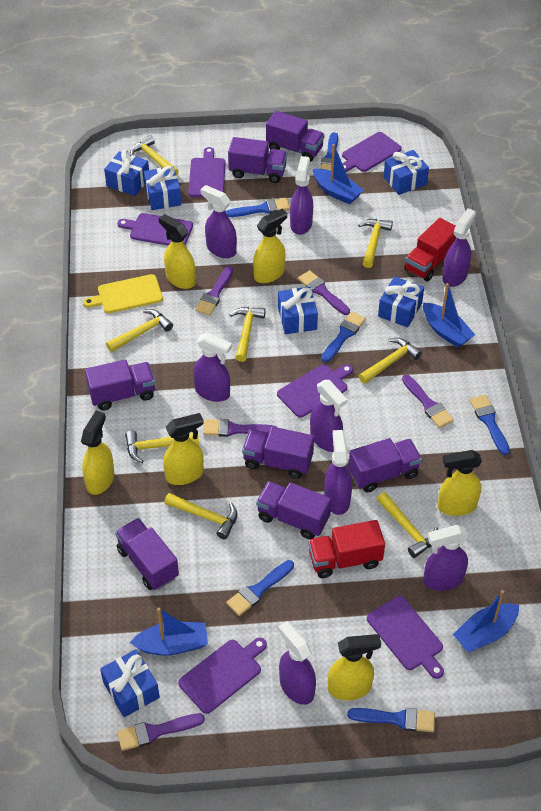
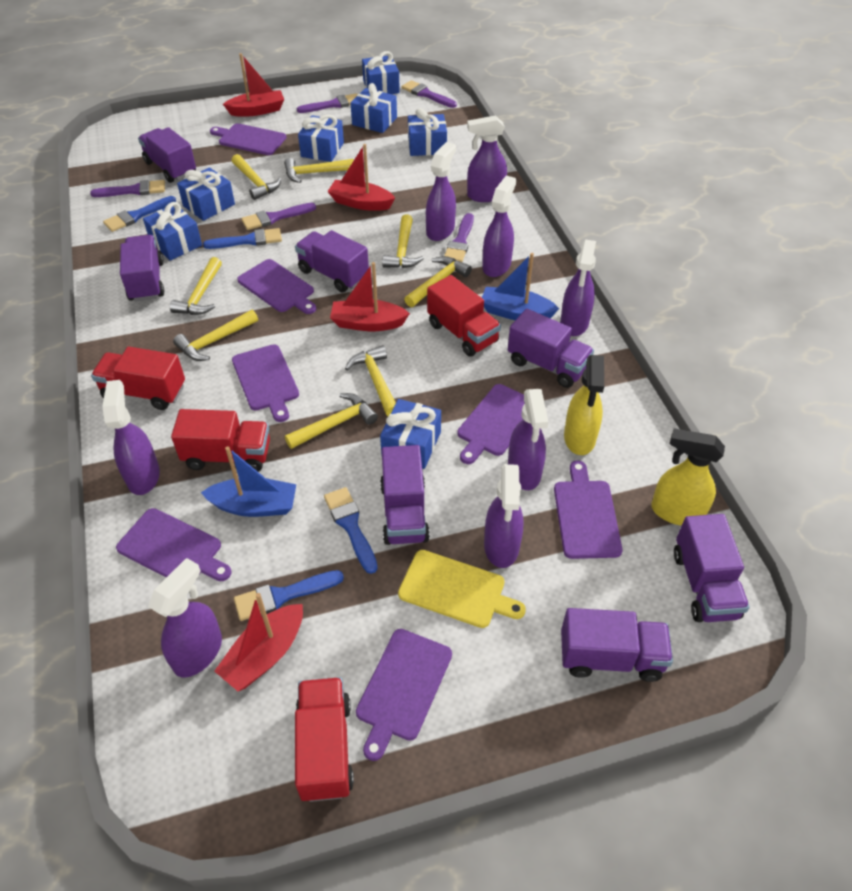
blue boat: 4 -> 2
blue brush: 6 -> 4
blue gift: 6 -> 7
purple cutting board: 6 -> 7
red boat: 0 -> 4
red truck: 2 -> 4
yellow spray bottle: 6 -> 2

